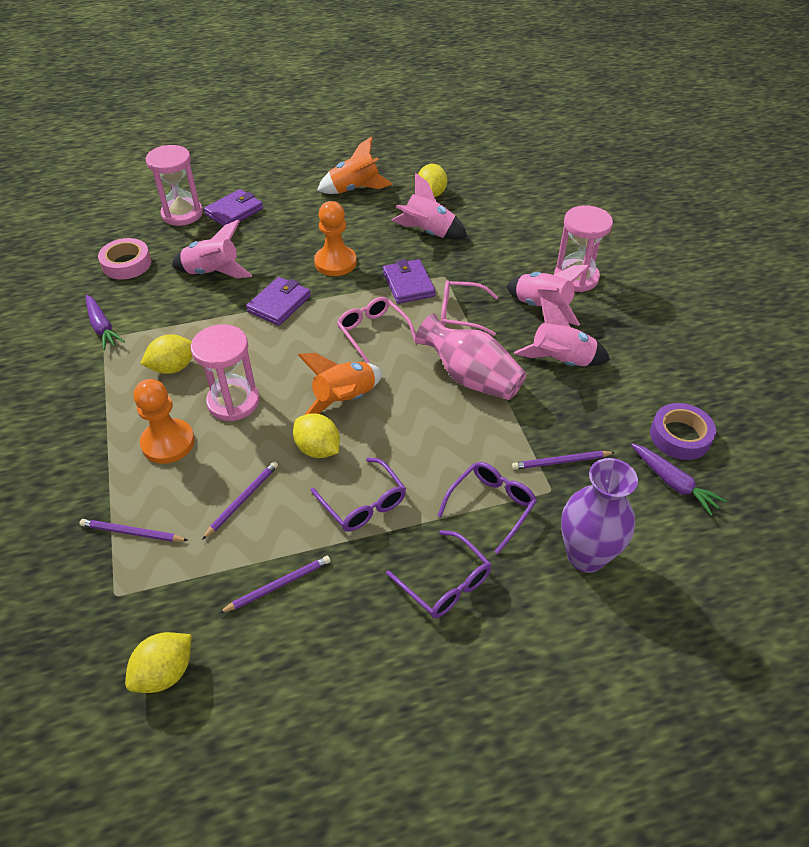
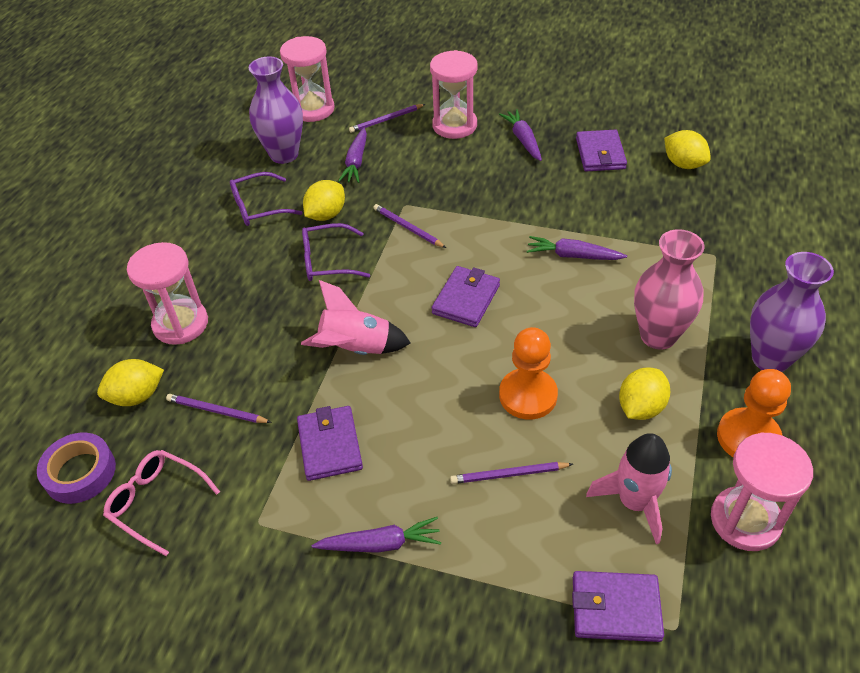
orange rocket: 2 -> 0
pink glasses: 2 -> 1
pink hourglass: 3 -> 4
pink rocket: 4 -> 2
pink tape: 1 -> 0
purple carrot: 2 -> 4
purple glasses: 3 -> 2
purple vase: 1 -> 2
purple wallet: 3 -> 4

